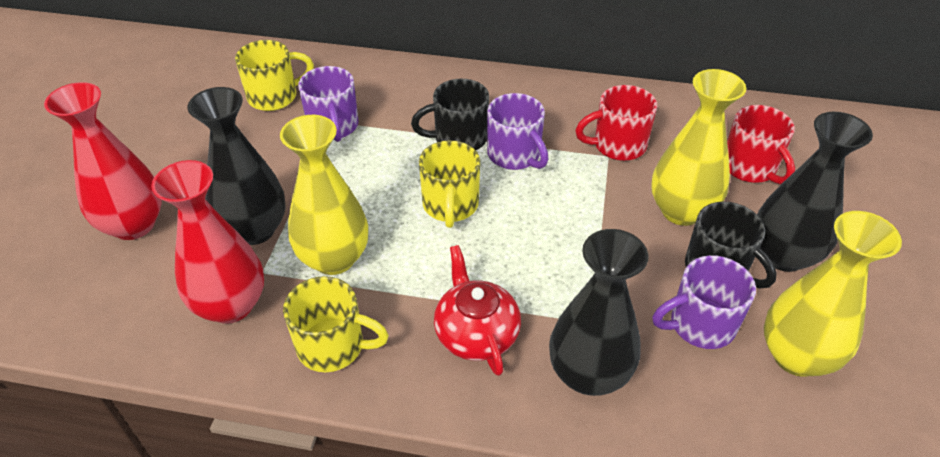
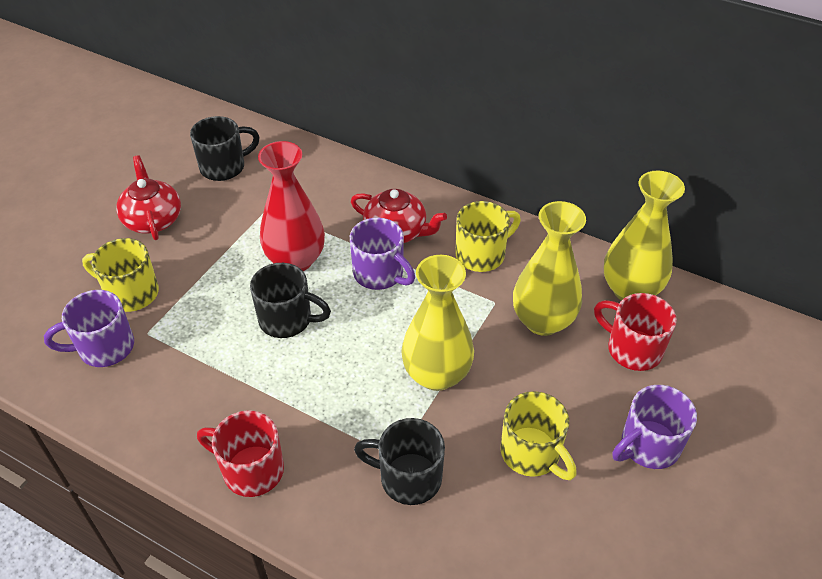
black mug: 2 -> 3
black vase: 3 -> 0
red teapot: 1 -> 2
red vase: 2 -> 1

